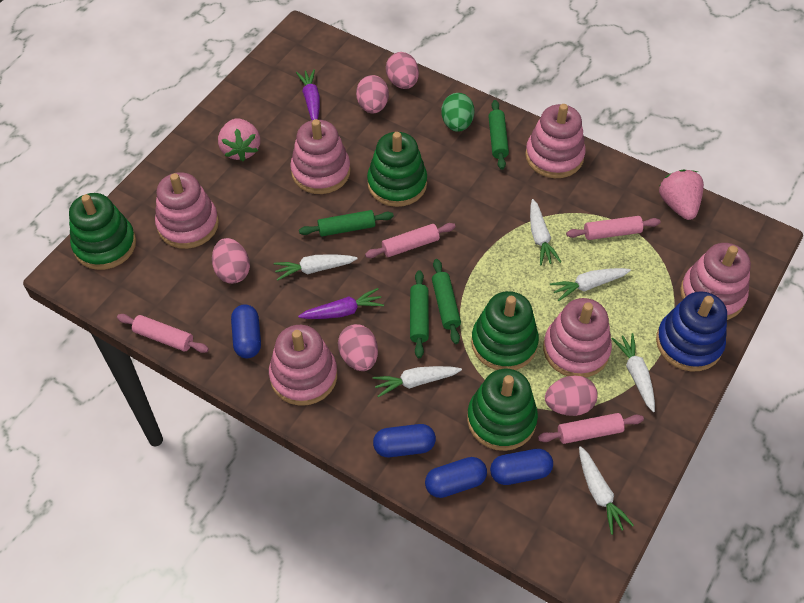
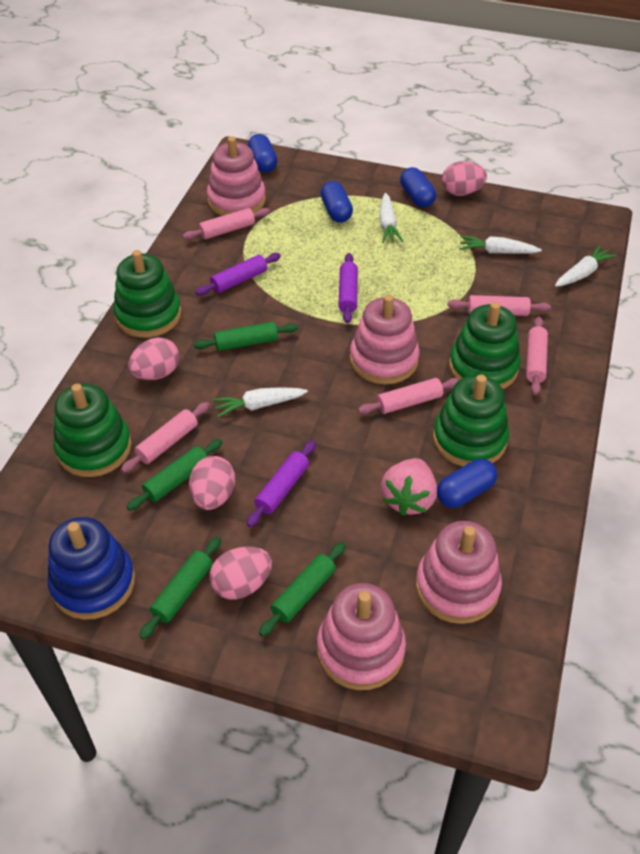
green egg: 1 -> 0
pink egg: 5 -> 4
pink rolling pin: 4 -> 5
pink stacking toy: 6 -> 4
pink strawberry: 2 -> 1
purple carrot: 2 -> 0
purple rolling pin: 0 -> 3
white carrot: 6 -> 4

